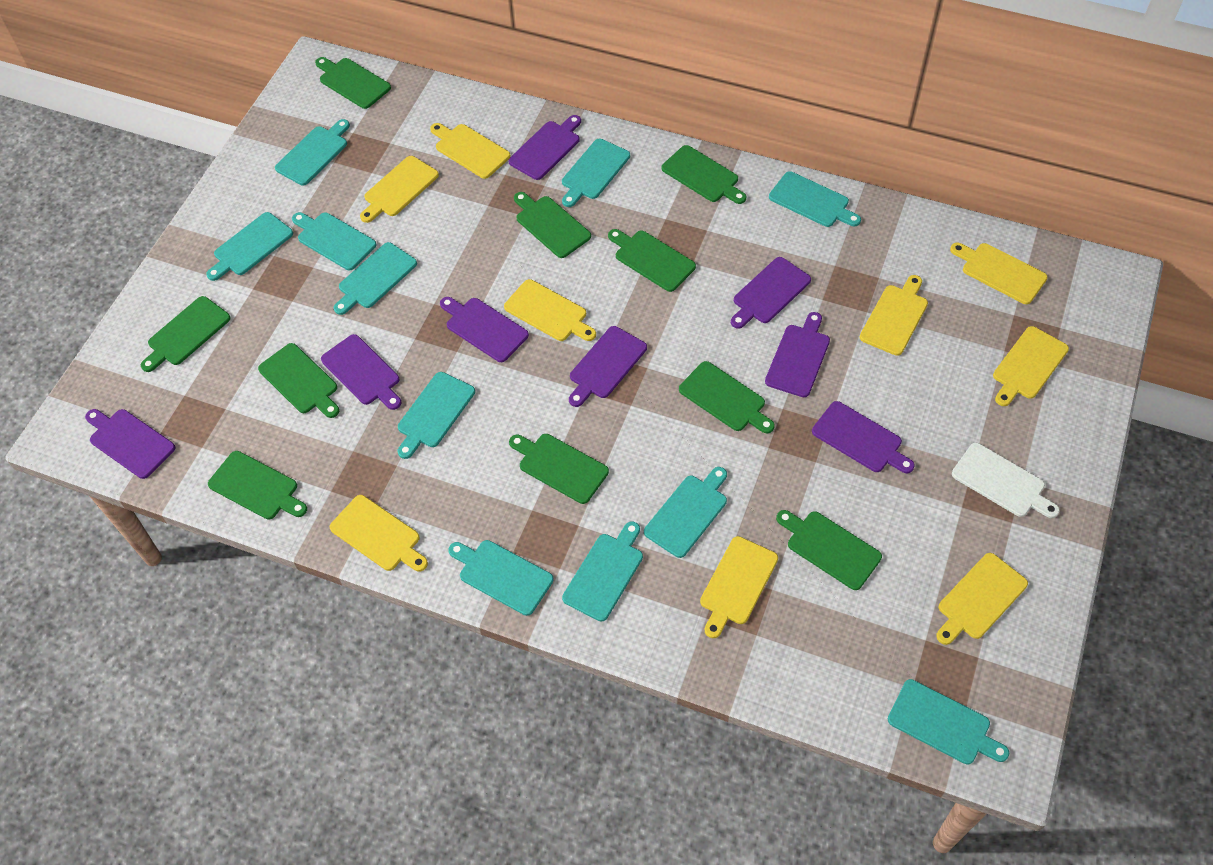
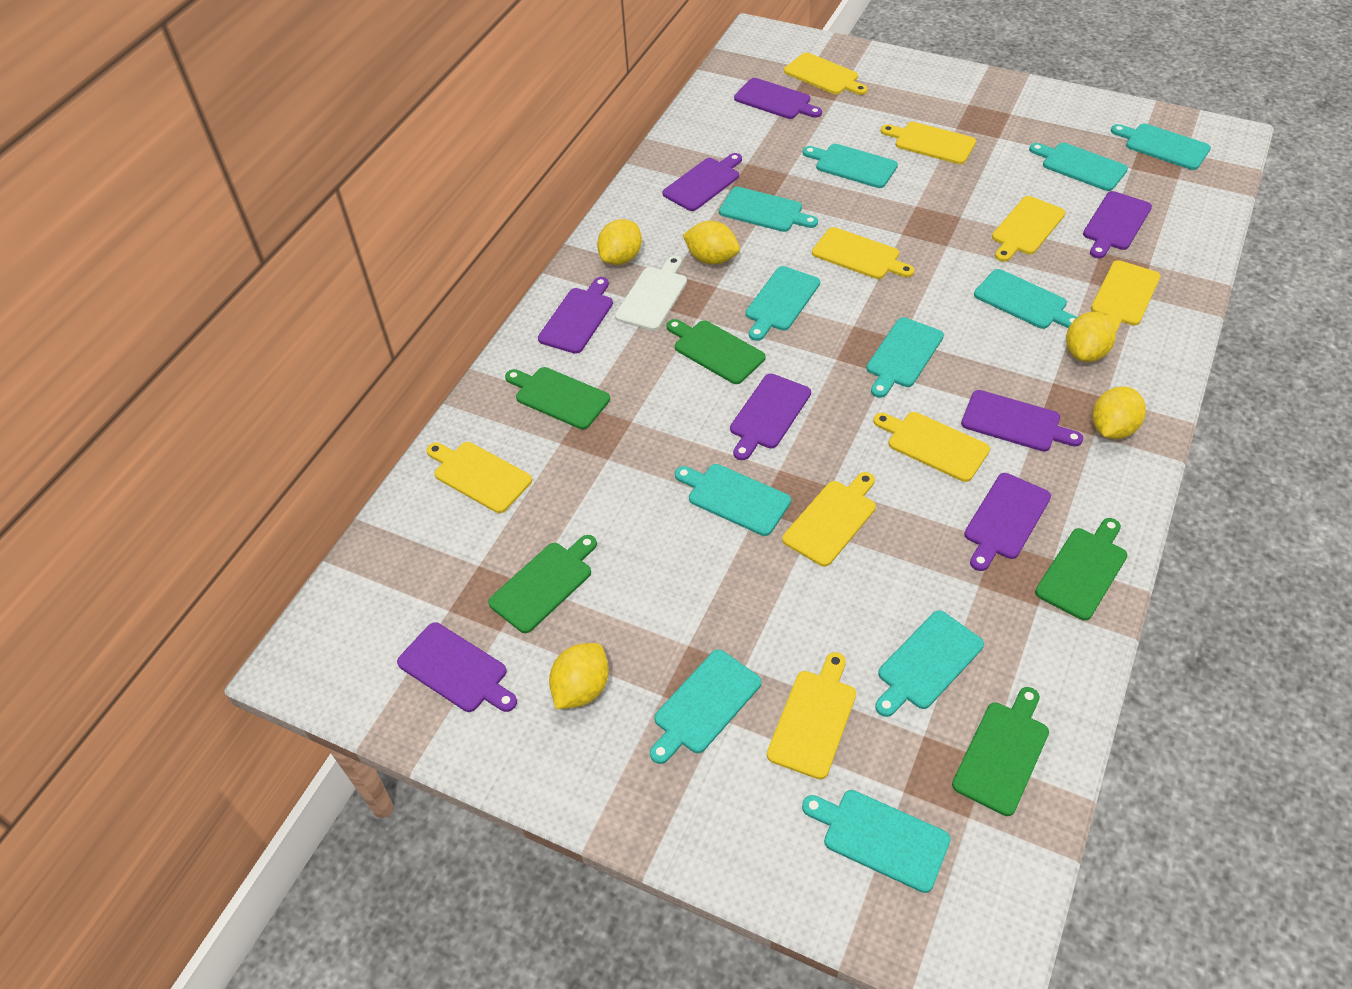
green cutting board: 10 -> 5
yellow lemon: 0 -> 5

